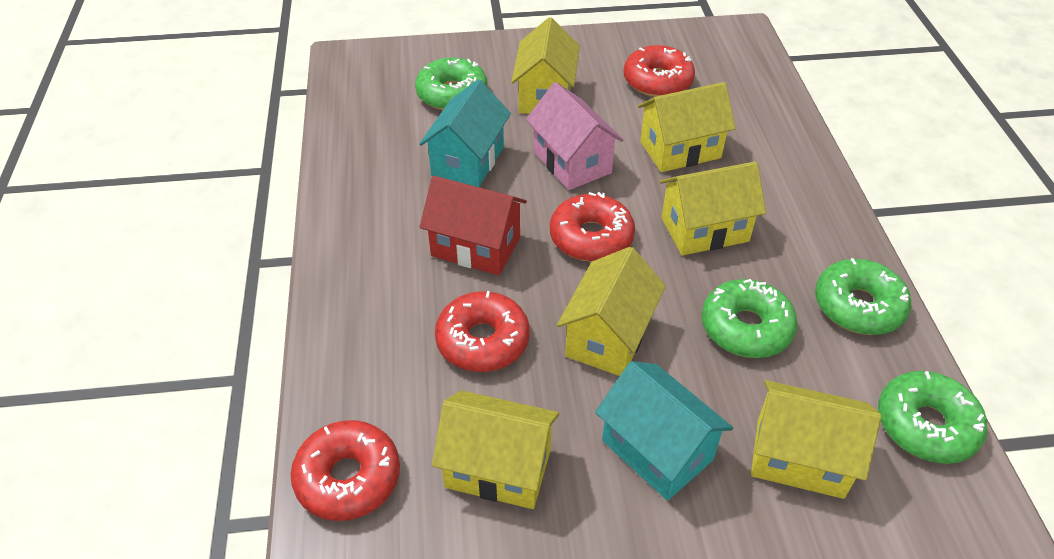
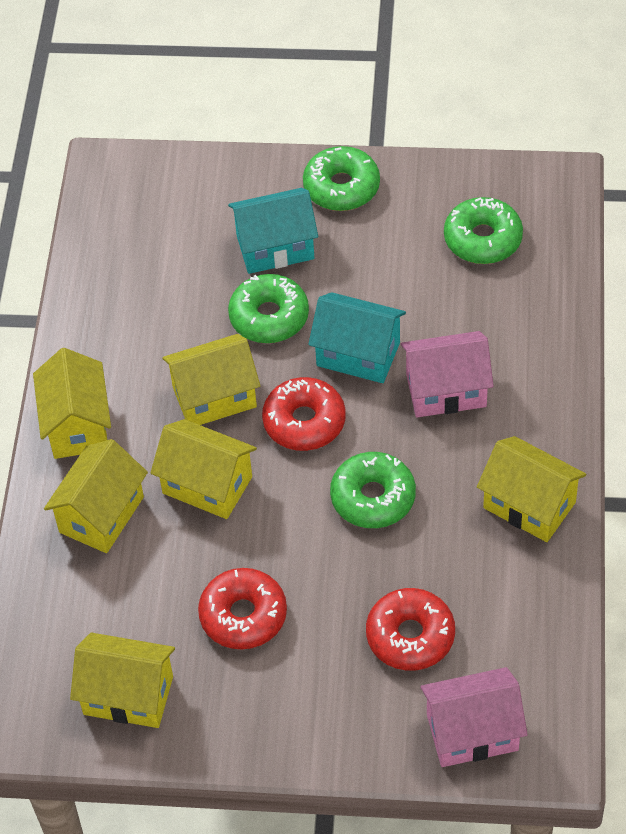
pink house: 1 -> 2
red donut: 4 -> 3
red house: 1 -> 0

